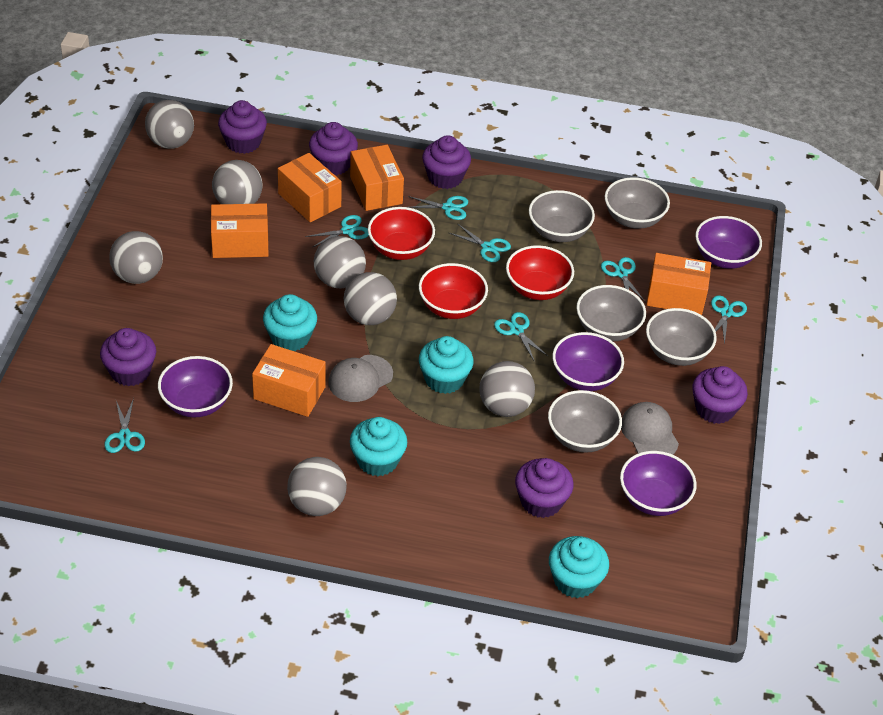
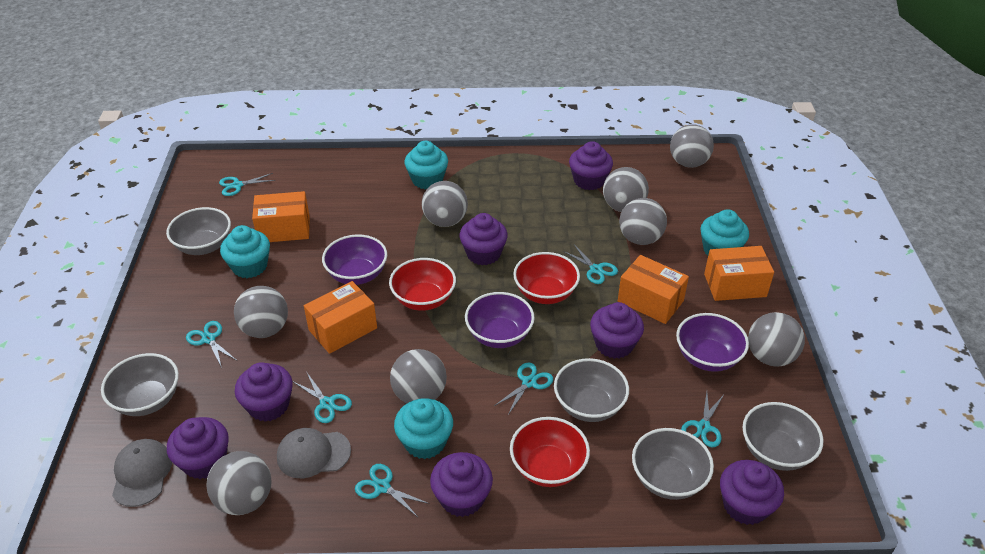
grey ball: 7 -> 8
orange box: 5 -> 4
purple bowl: 4 -> 3
purple cupcake: 6 -> 7

